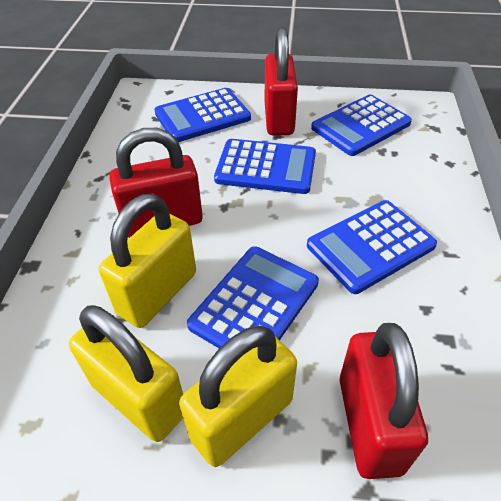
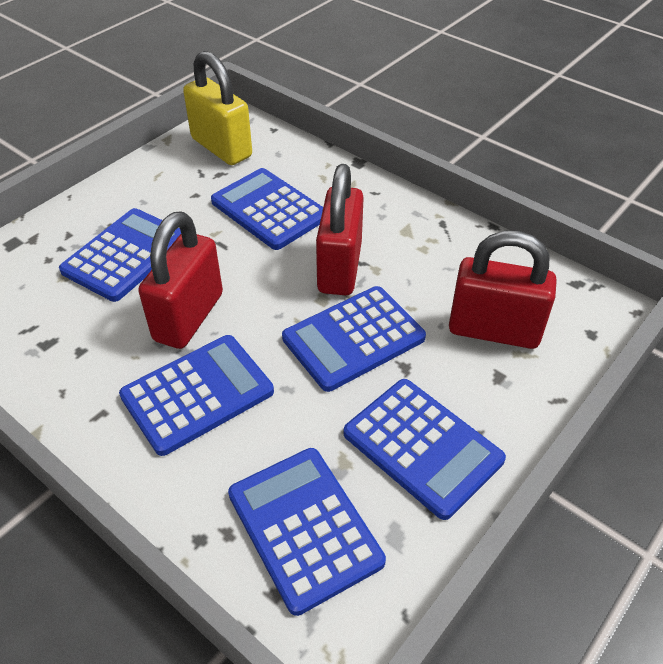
blue calculator: 5 -> 6
yellow padlock: 3 -> 1

